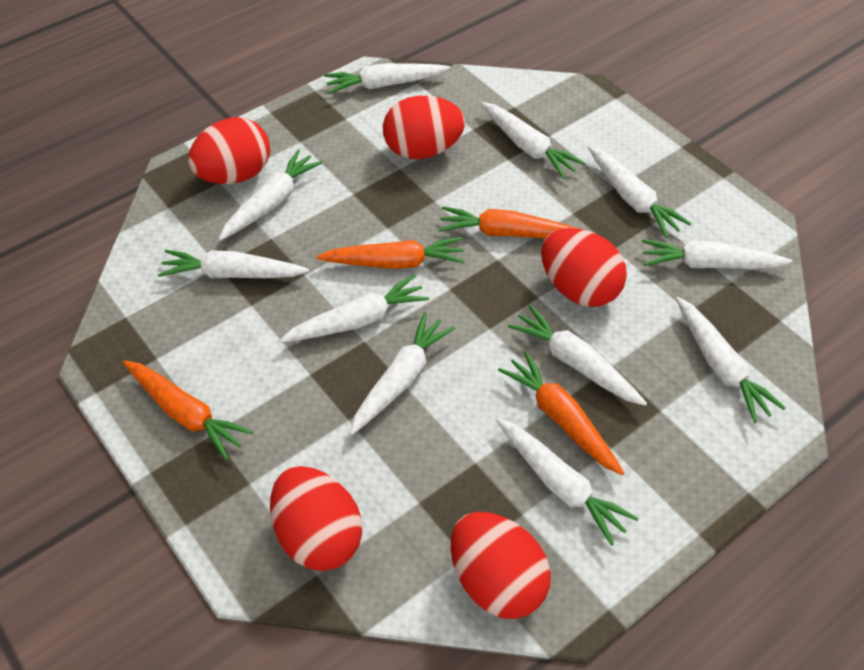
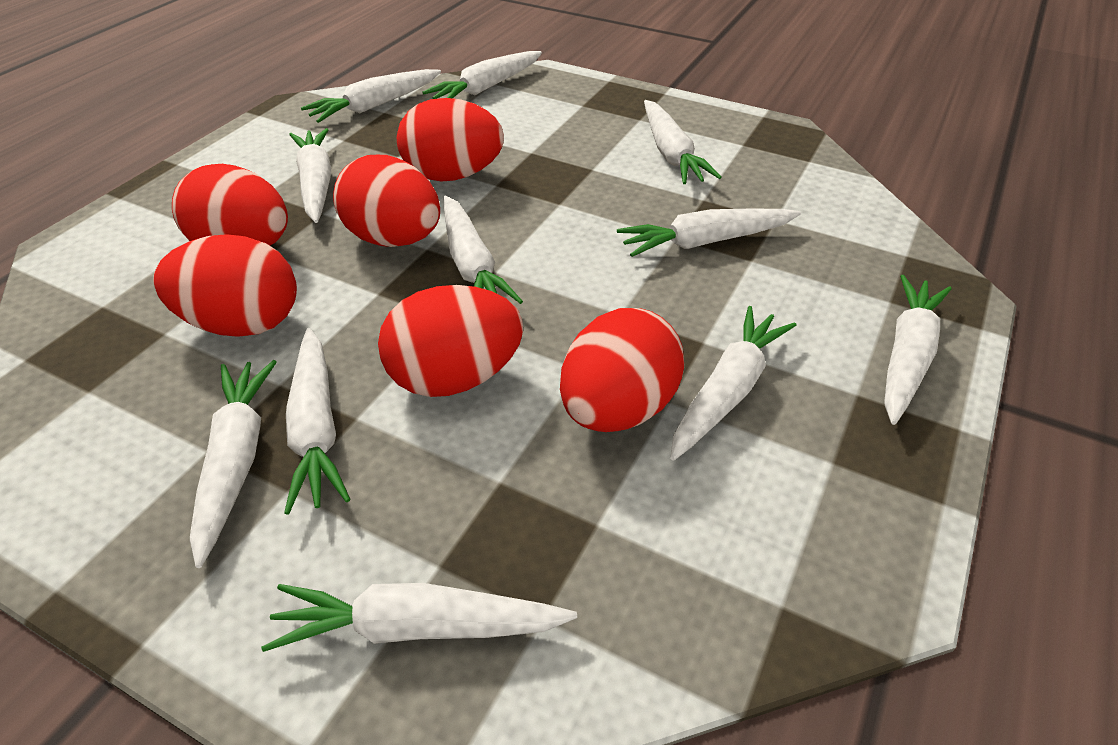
orange carrot: 4 -> 0
red egg: 5 -> 6

